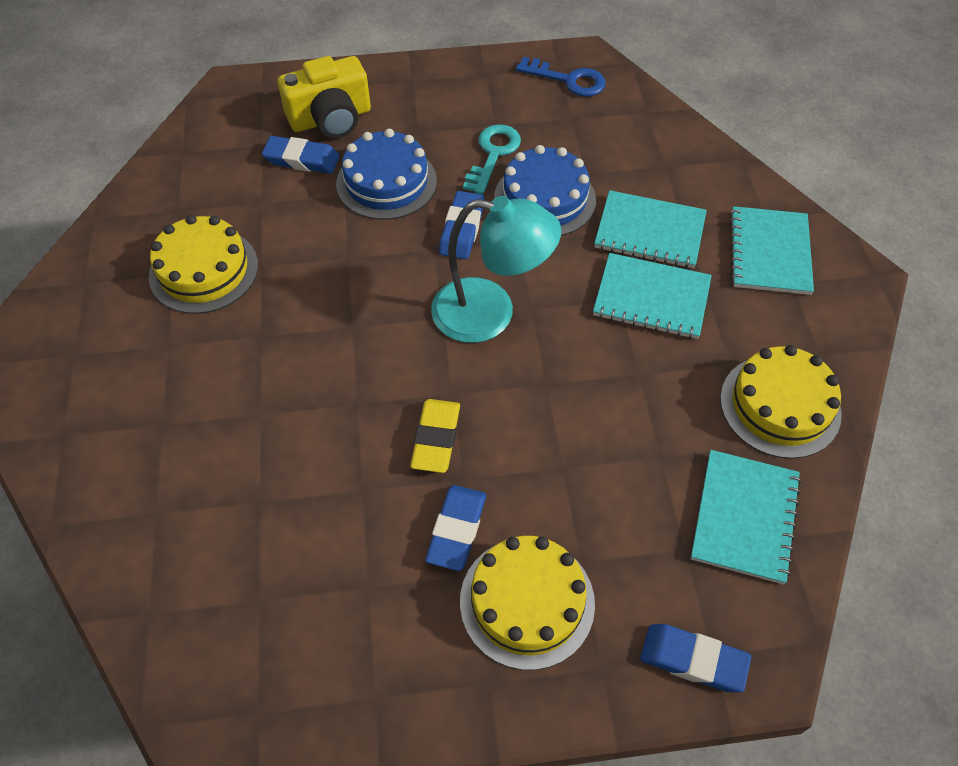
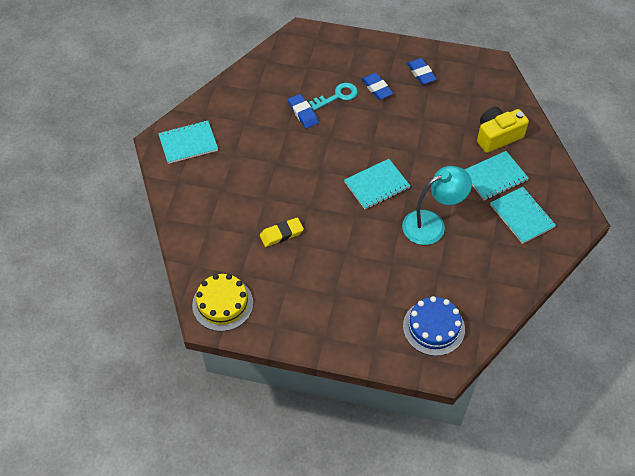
blue cake: 2 -> 1
blue eraser: 4 -> 3
blue key: 1 -> 0
yellow cake: 3 -> 1

